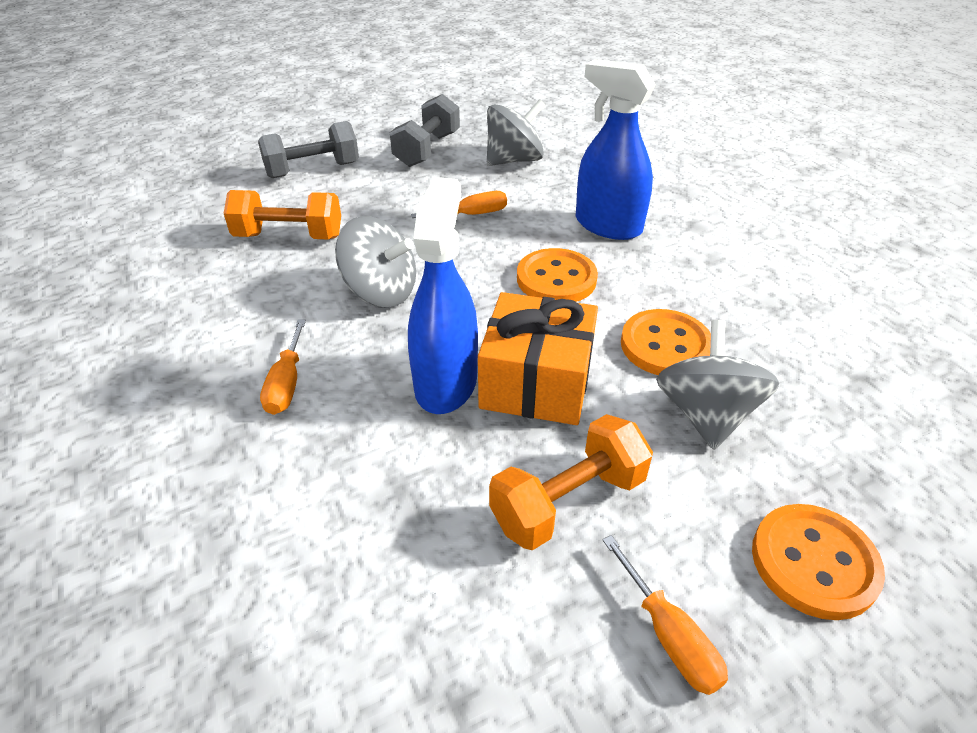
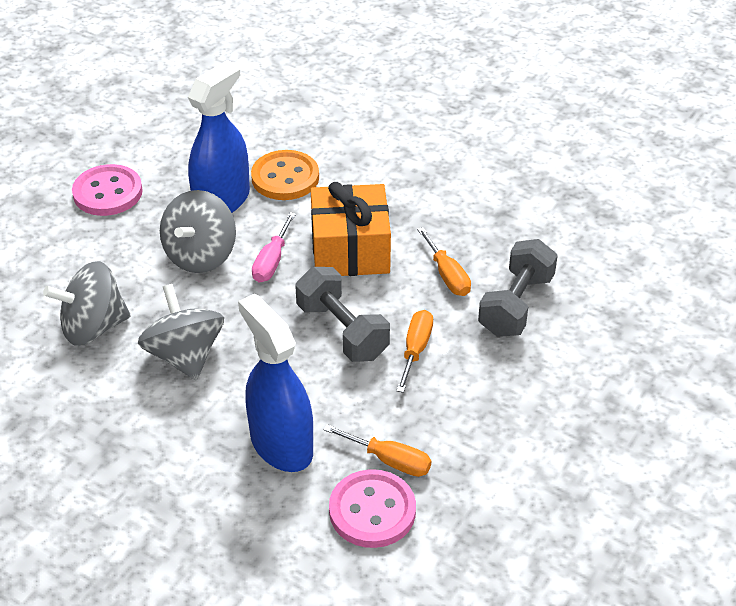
orange button: 3 -> 1
orange dumbbell: 2 -> 0
pink button: 0 -> 2
pink screwdriver: 0 -> 1

